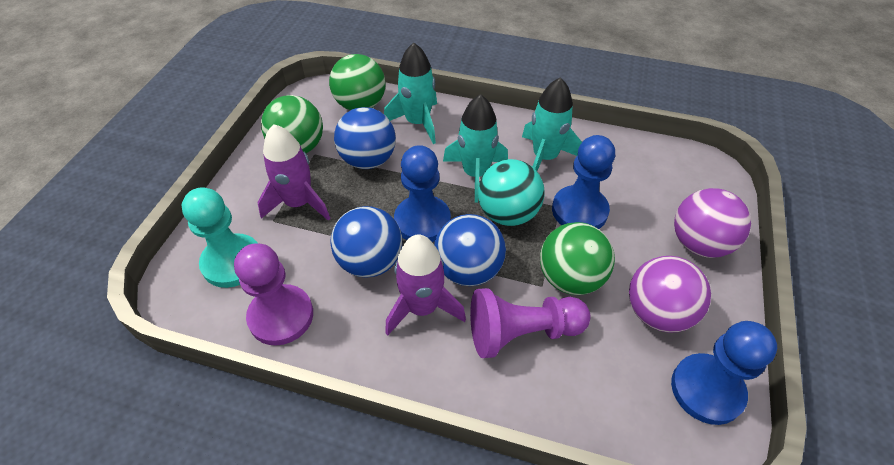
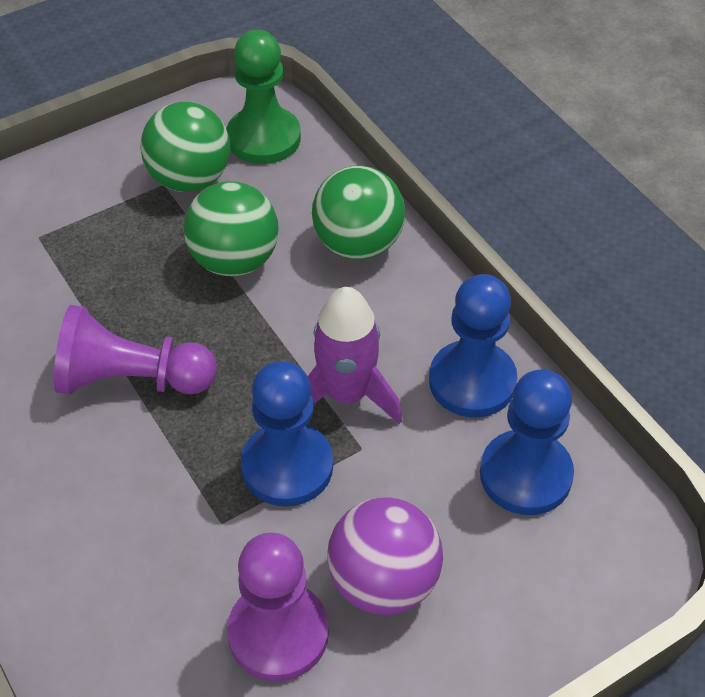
blue ball: 3 -> 0
green pawn: 0 -> 1
purple ball: 2 -> 1
purple rocket: 2 -> 1
turquoise ball: 1 -> 0
turquoise pawn: 1 -> 0
turquoise rocket: 3 -> 0

